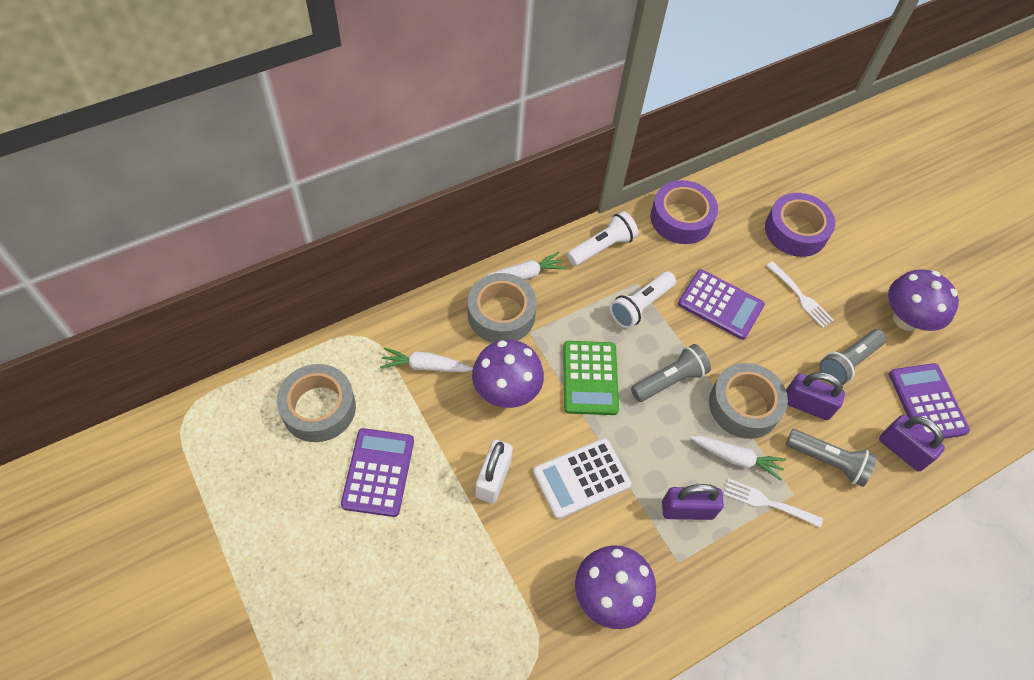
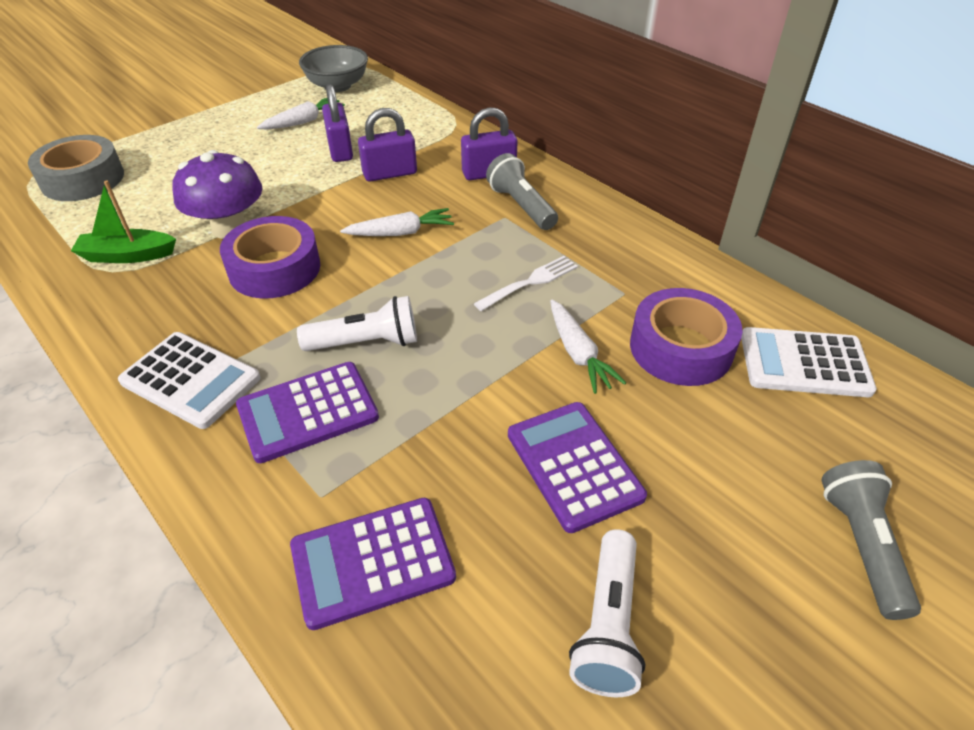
green boat: 0 -> 1
green calculator: 1 -> 0
grey bowl: 0 -> 1
grey flashlight: 3 -> 2
grey tape: 3 -> 1
purple mushroom: 3 -> 1
white calculator: 1 -> 2
white fork: 2 -> 1
white padlock: 1 -> 0

